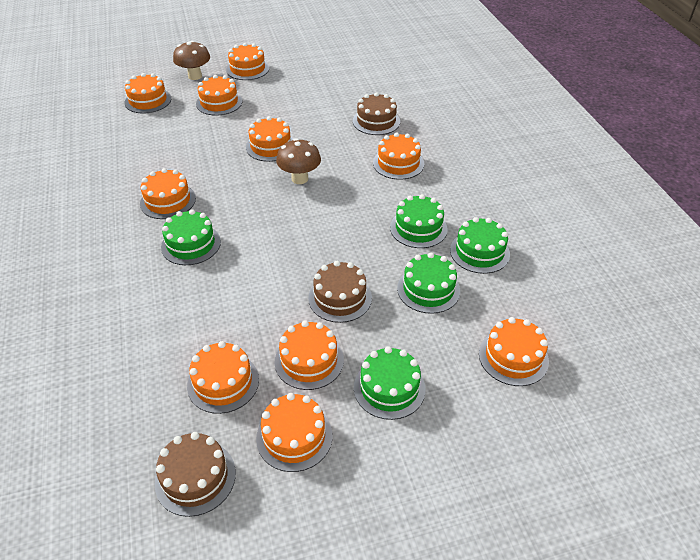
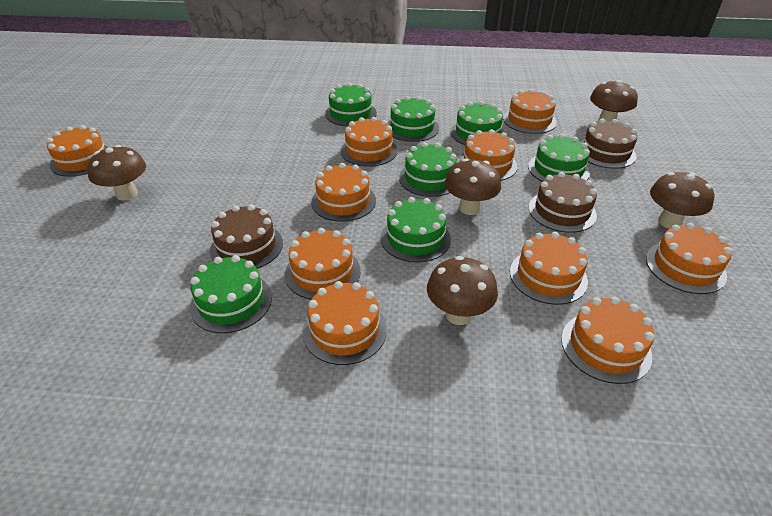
brown mushroom: 2 -> 5
green cake: 5 -> 7

